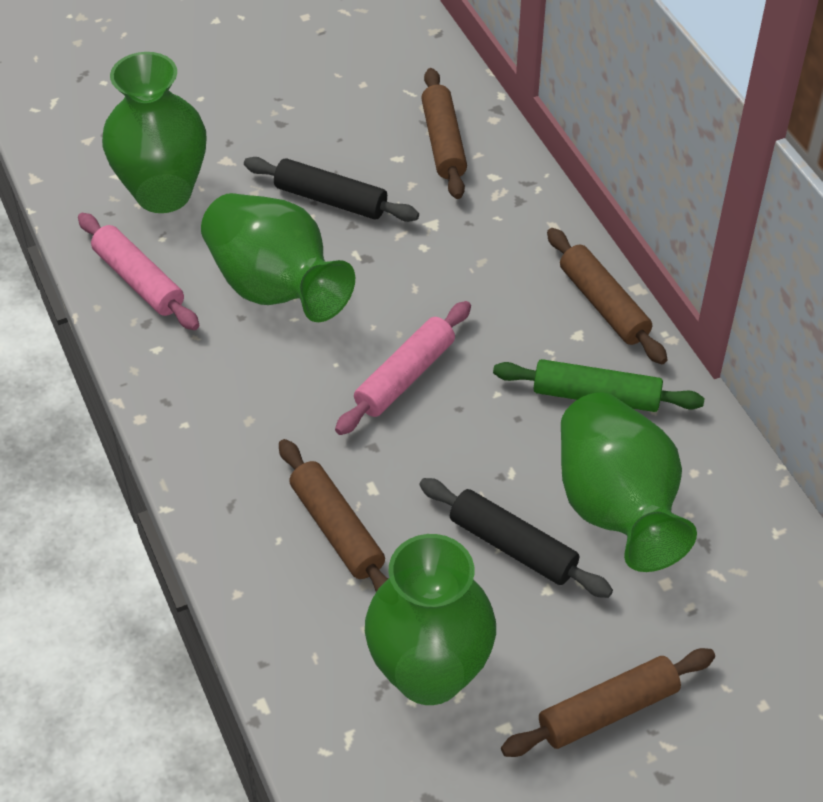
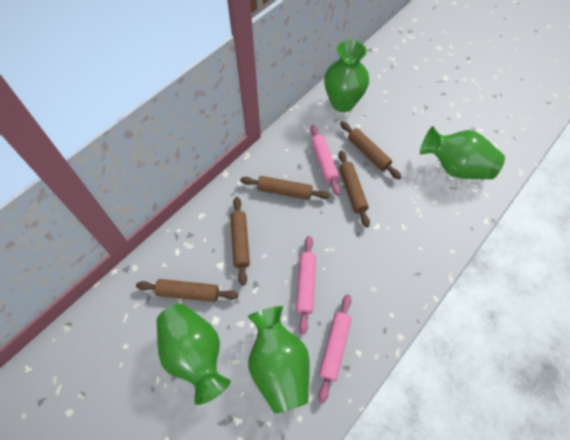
black rolling pin: 2 -> 0
brown rolling pin: 4 -> 5
green rolling pin: 1 -> 0
pink rolling pin: 2 -> 3

